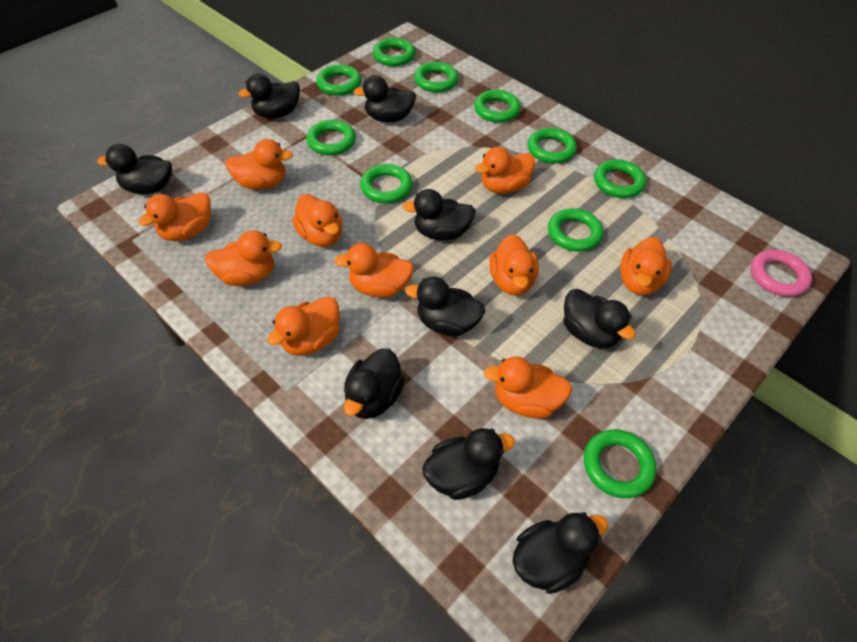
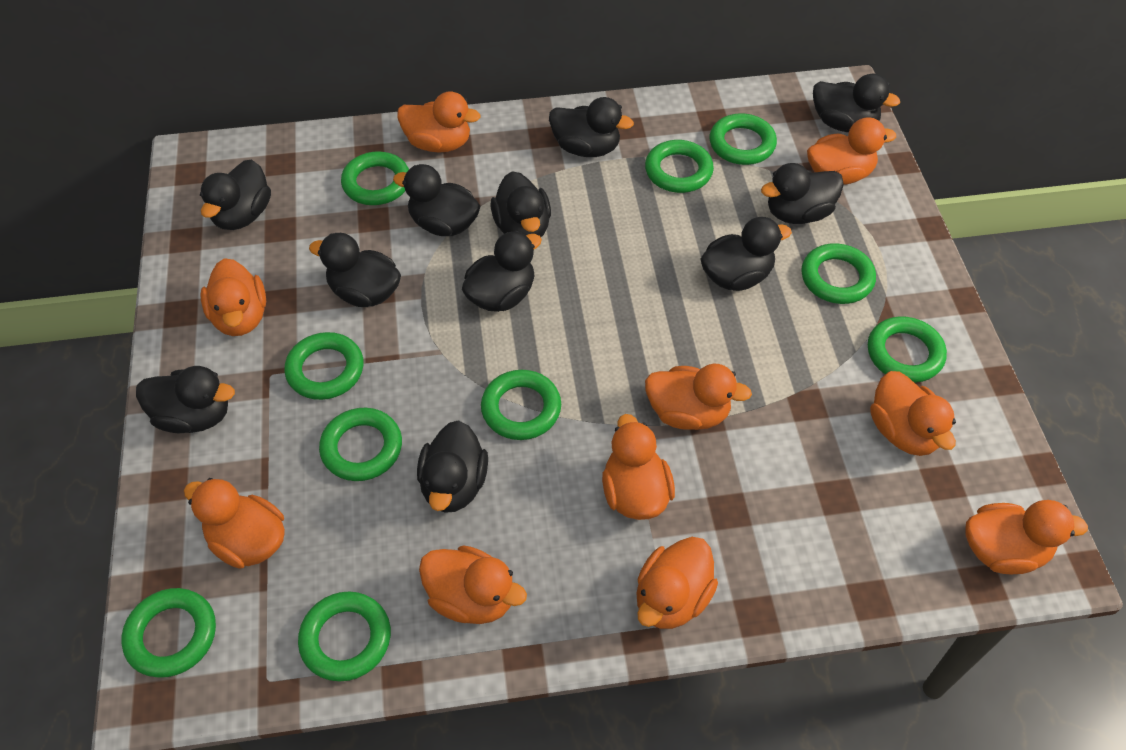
black duck: 9 -> 11
pink ring: 1 -> 0

